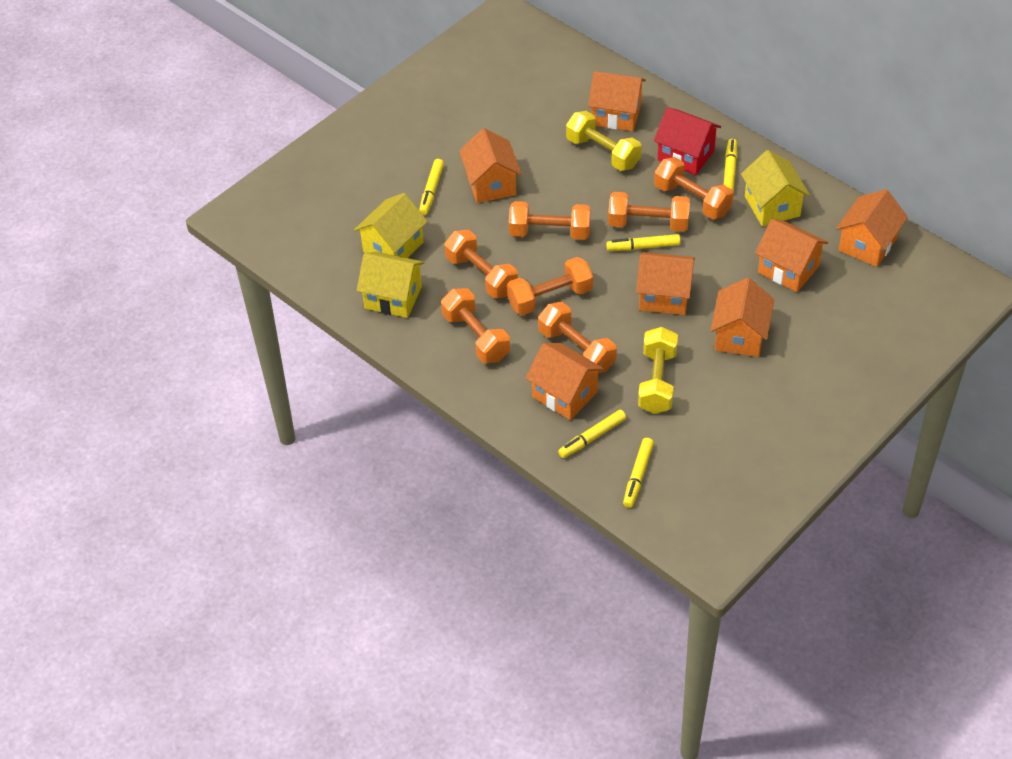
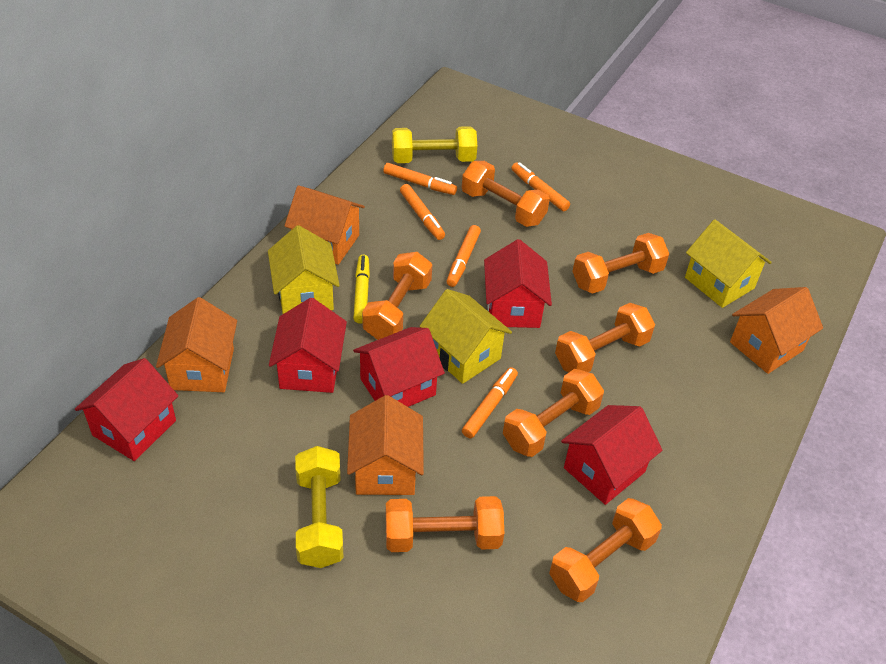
orange house: 7 -> 4
orange marker: 0 -> 5
red house: 1 -> 5
yellow marker: 5 -> 1

